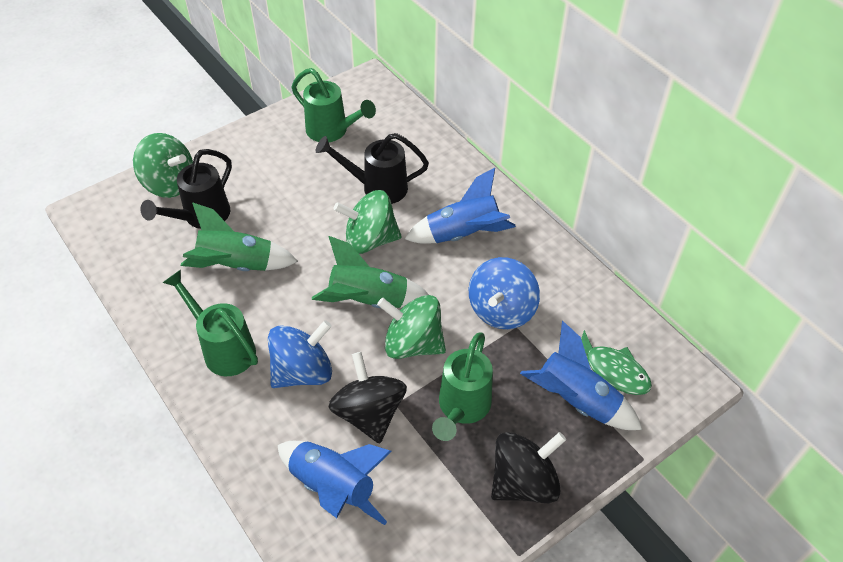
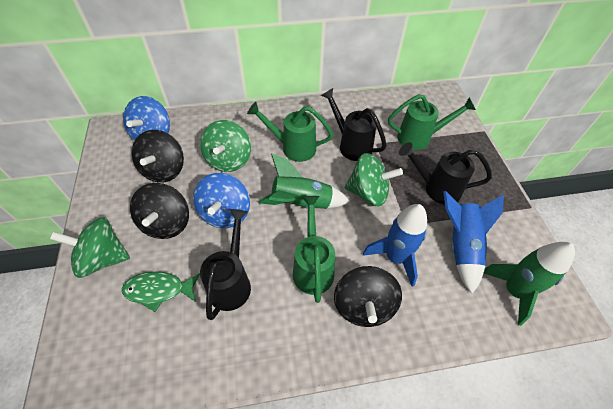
black spinning top: 2 -> 3
black watering can: 2 -> 3
blue rocket: 3 -> 2

